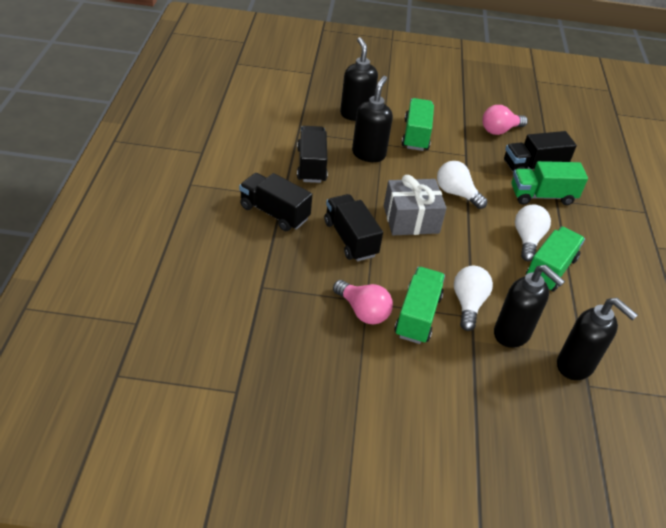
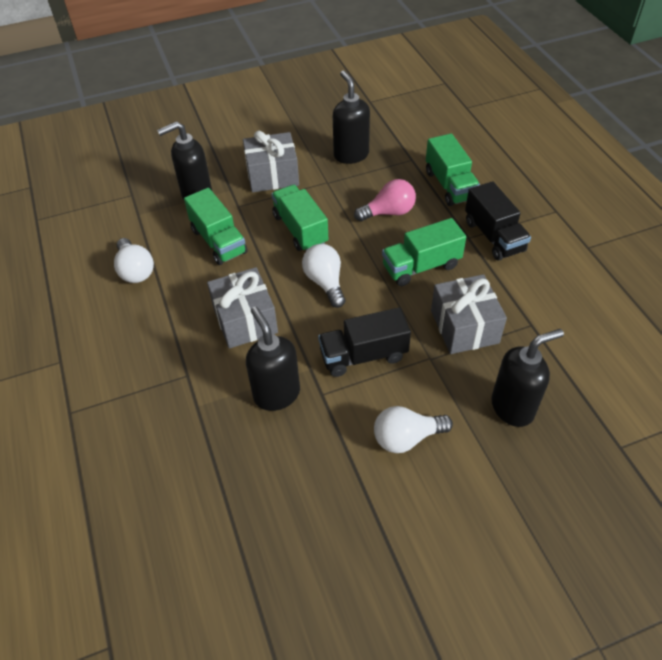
black truck: 4 -> 2
grey gift: 1 -> 3
pink light bulb: 2 -> 1

